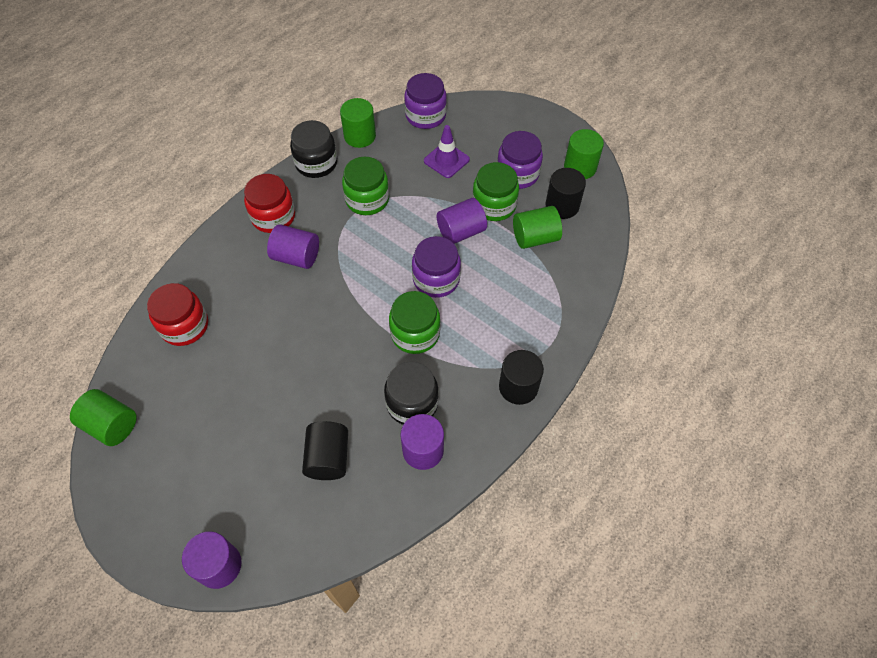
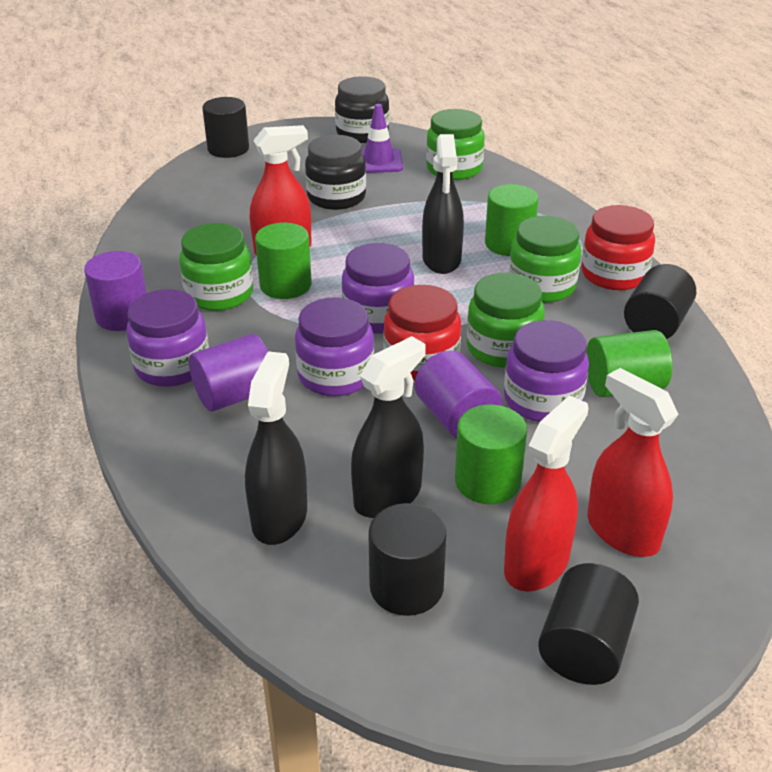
black cylinder: 3 -> 4
black spray bottle: 0 -> 3
green jar: 3 -> 4
purple cylinder: 4 -> 3
purple jar: 3 -> 4
red spray bottle: 0 -> 3

